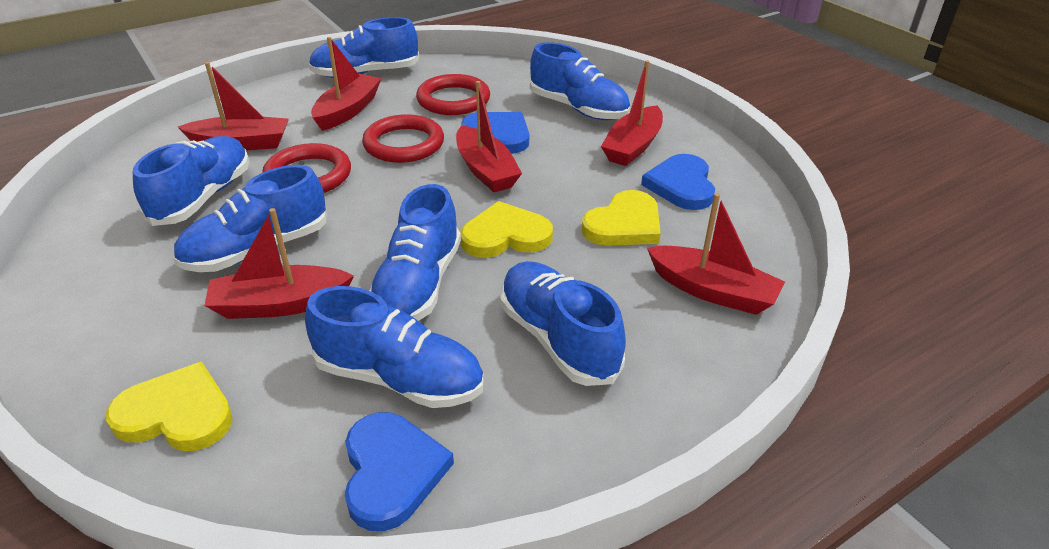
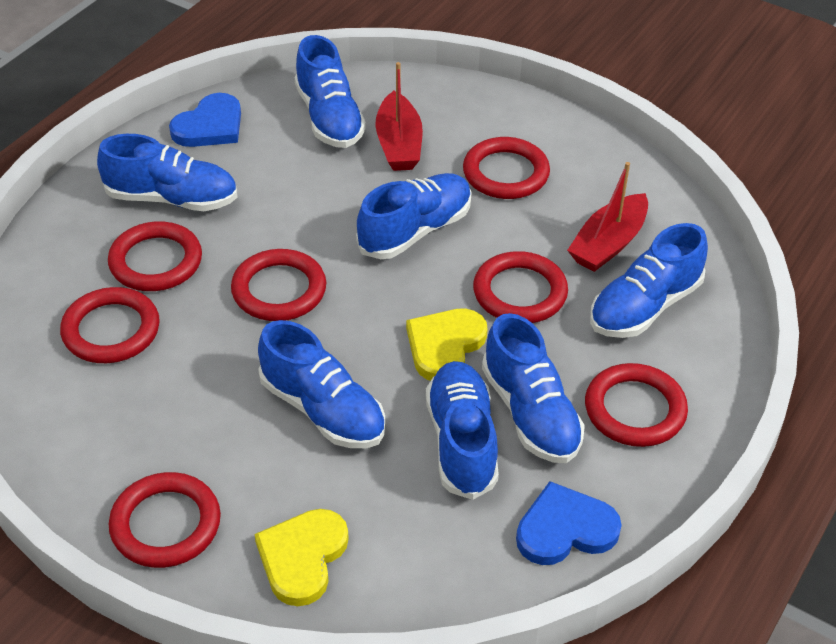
blue heart: 3 -> 2
red boat: 6 -> 2
red ring: 3 -> 7
yellow heart: 3 -> 2

